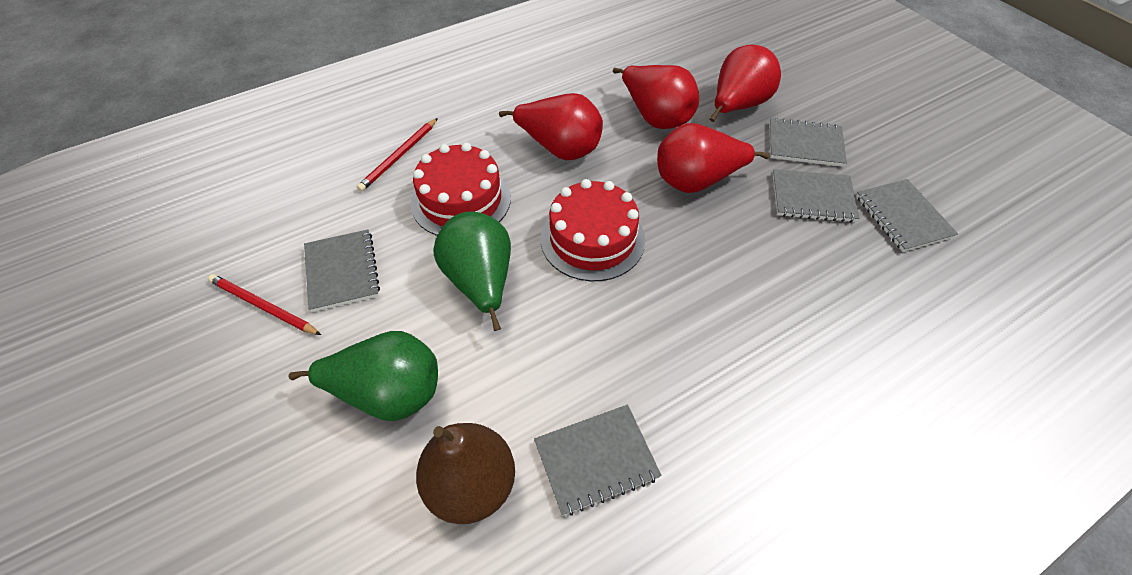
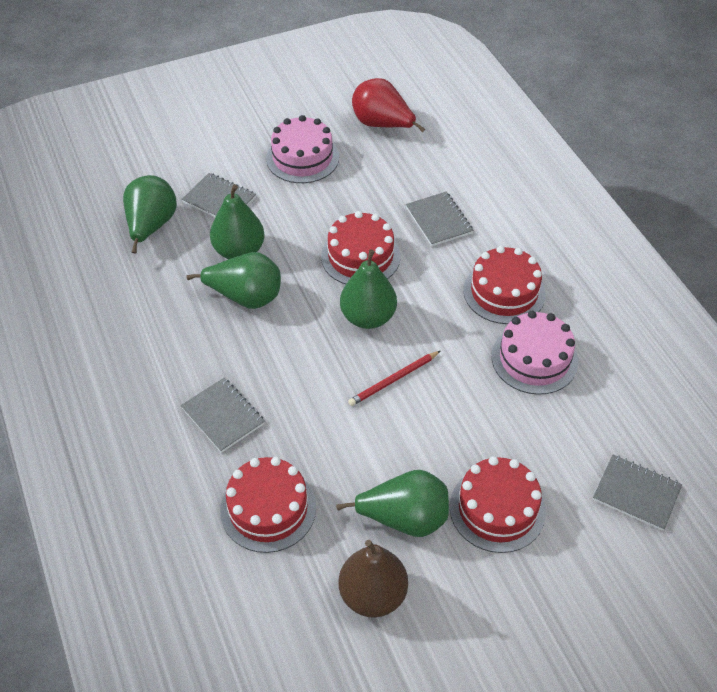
green pear: 2 -> 5
grey notebook: 5 -> 4
pink cake: 0 -> 2
red cake: 2 -> 4
red pear: 4 -> 1
red pencil: 2 -> 1

